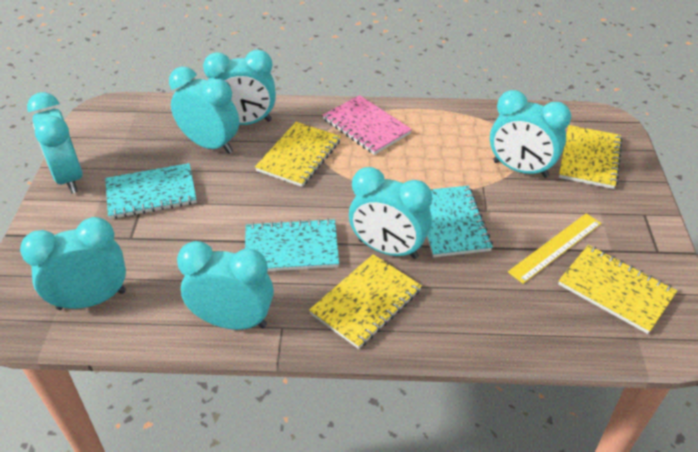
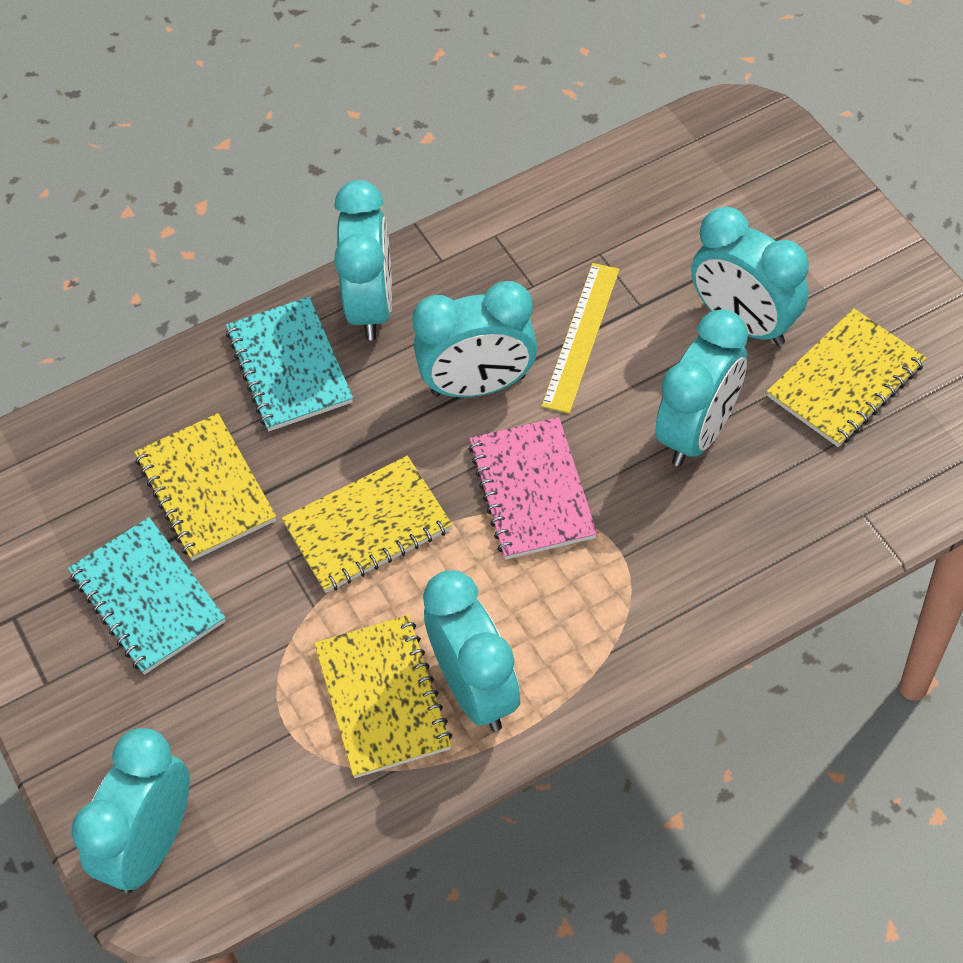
turquoise clock: 7 -> 6
turquoise notebook: 3 -> 2

